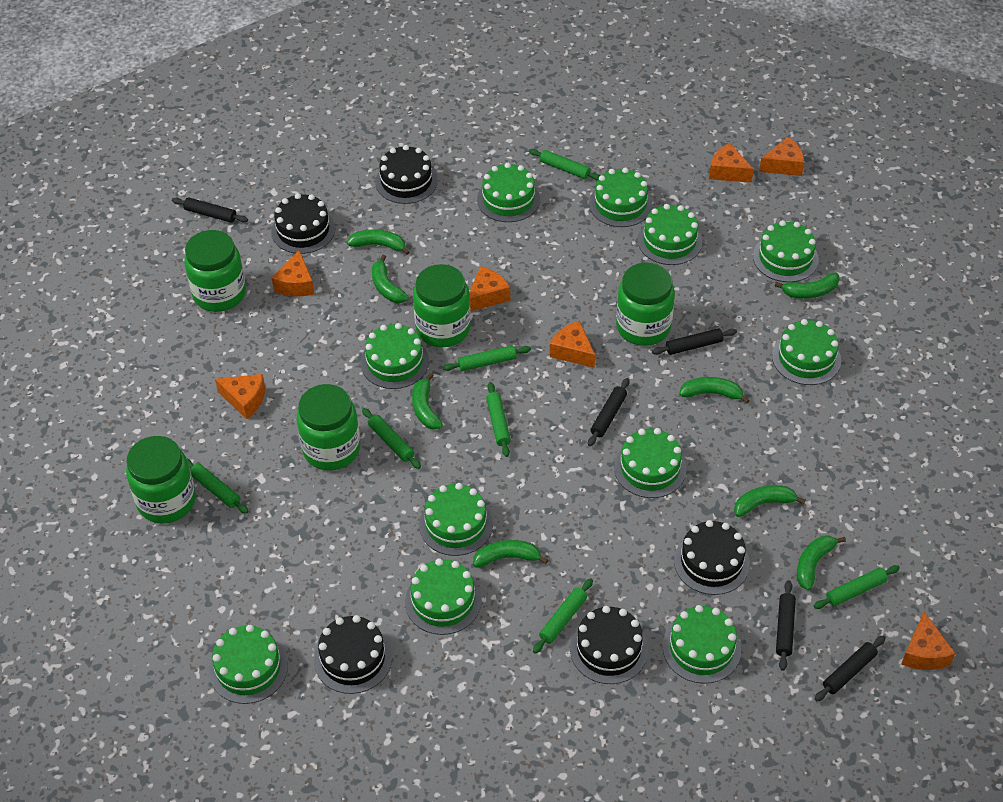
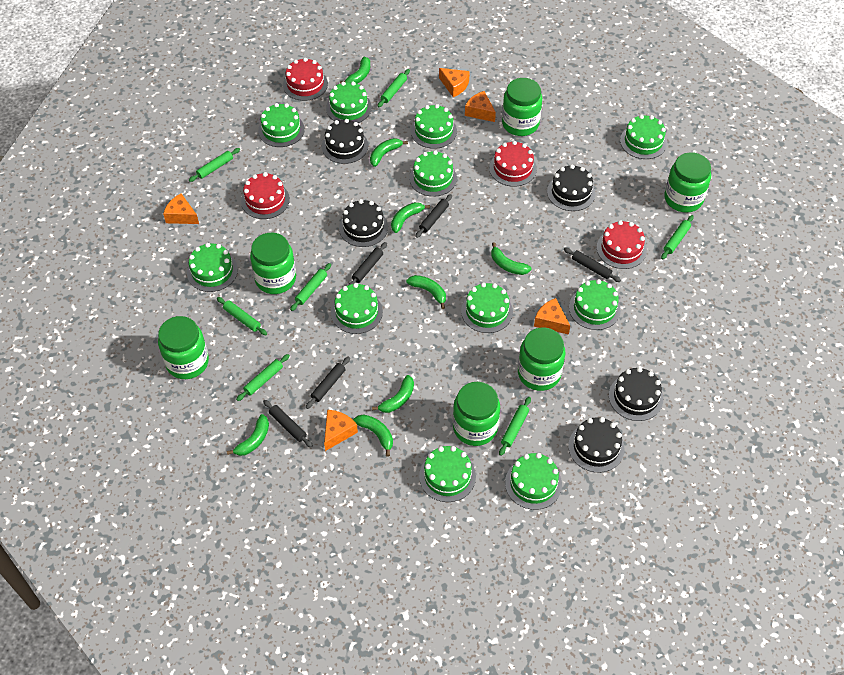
green jar: 5 -> 6
orange cheese: 7 -> 5
red cake: 0 -> 4

